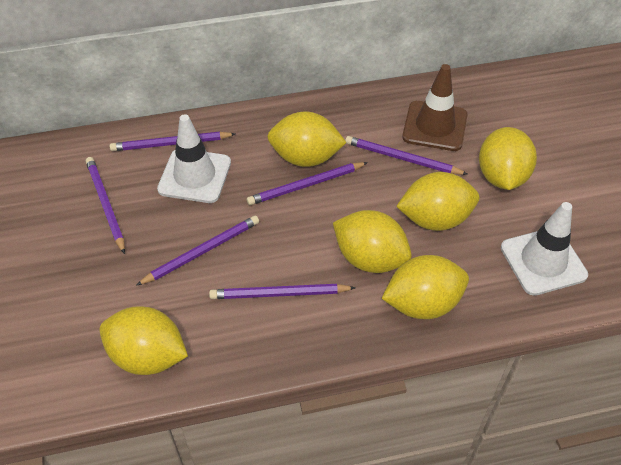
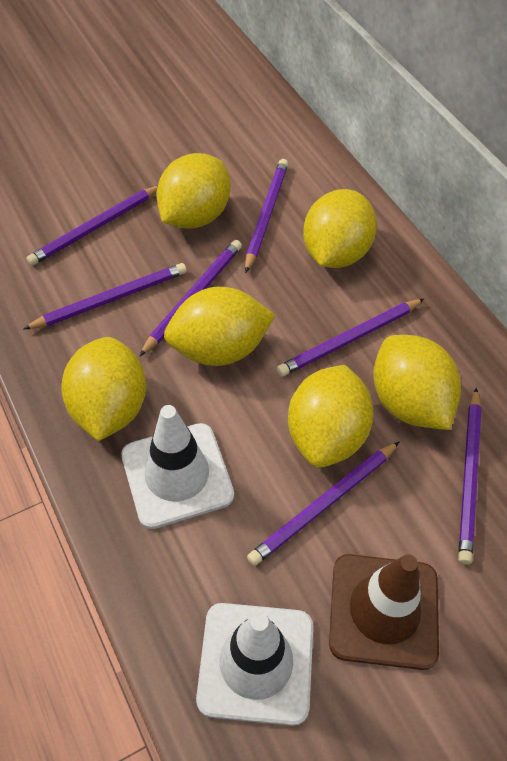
purple pencil: 6 -> 7

